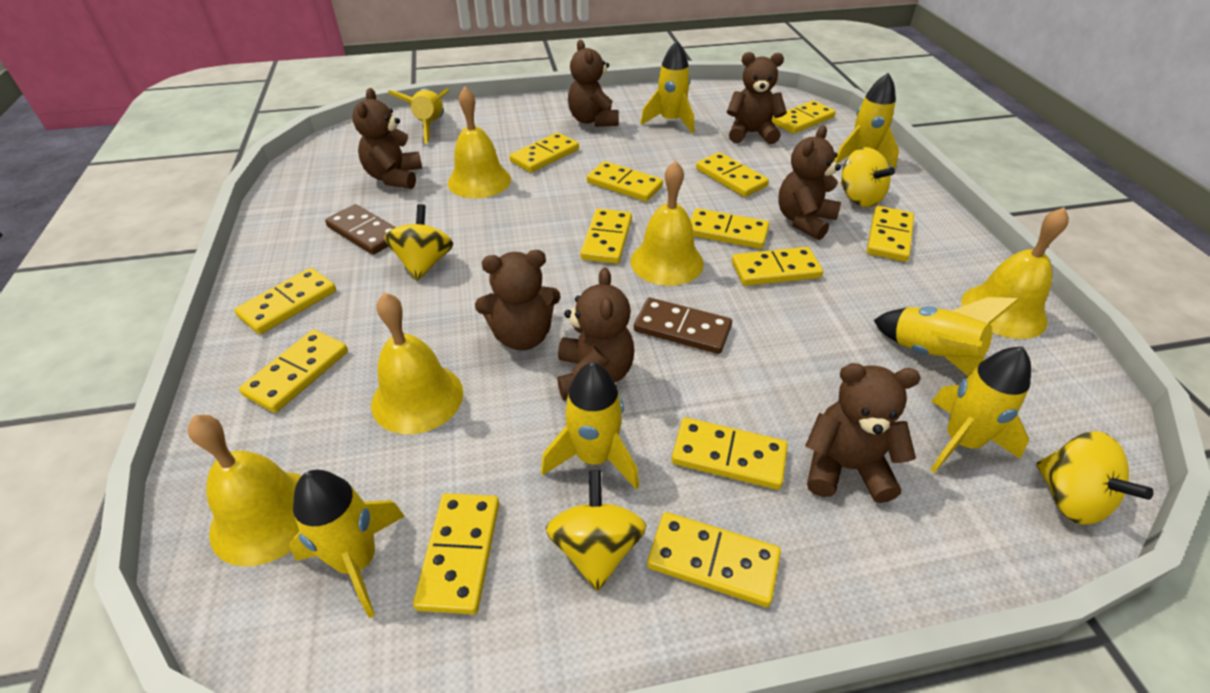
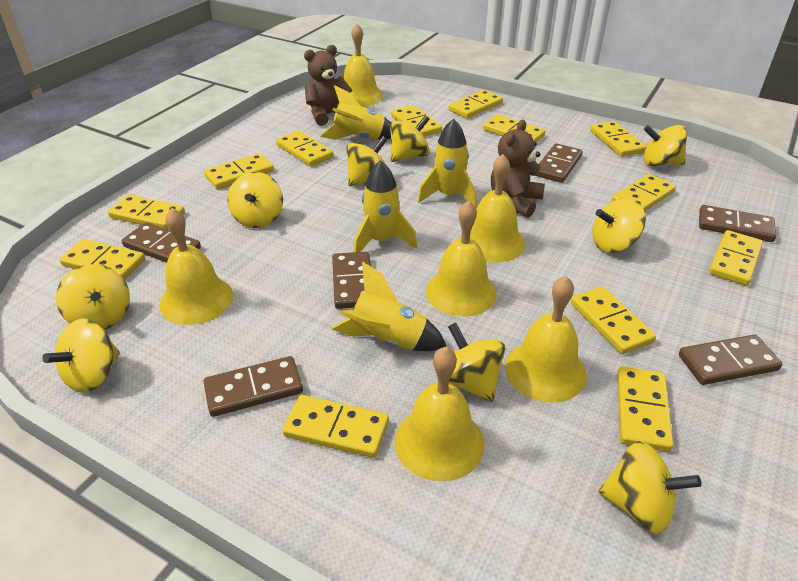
brown domino: 2 -> 6
brown teddy bear: 7 -> 2
yellow bell: 5 -> 6
yellow rocket: 7 -> 4
yellow spinning top: 4 -> 9

